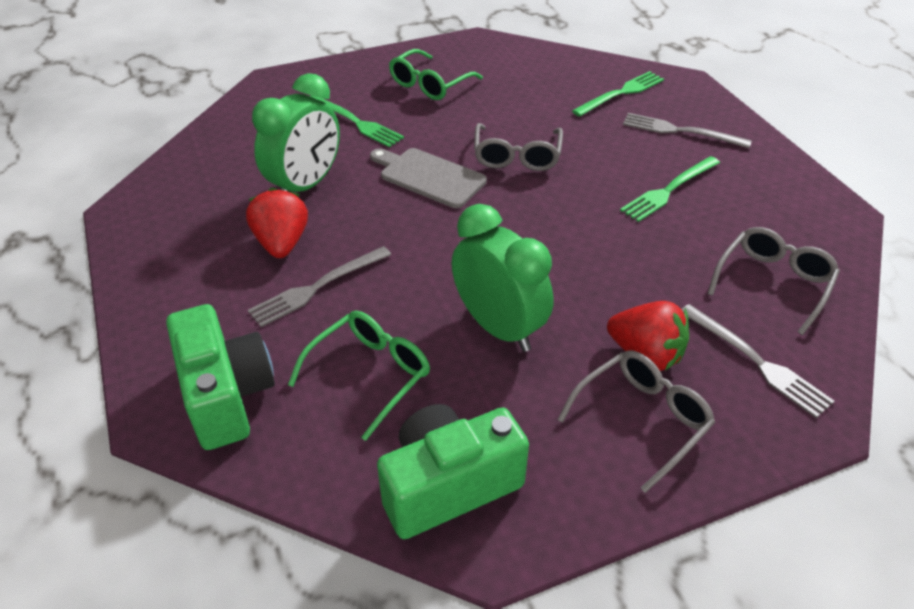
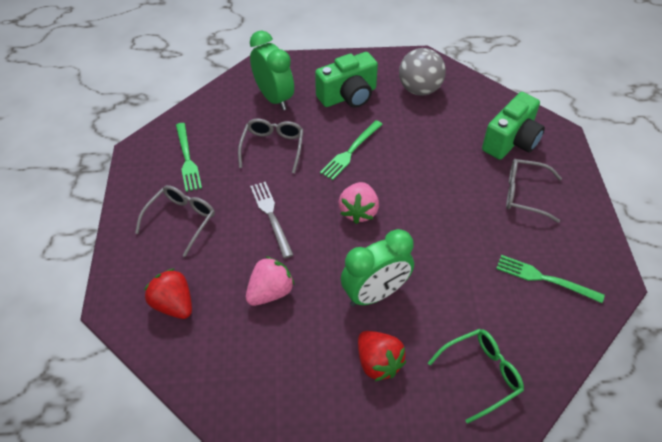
green glasses: 2 -> 1
grey ball: 0 -> 1
grey cutting board: 1 -> 0
grey fork: 3 -> 1
pink strawberry: 0 -> 2

